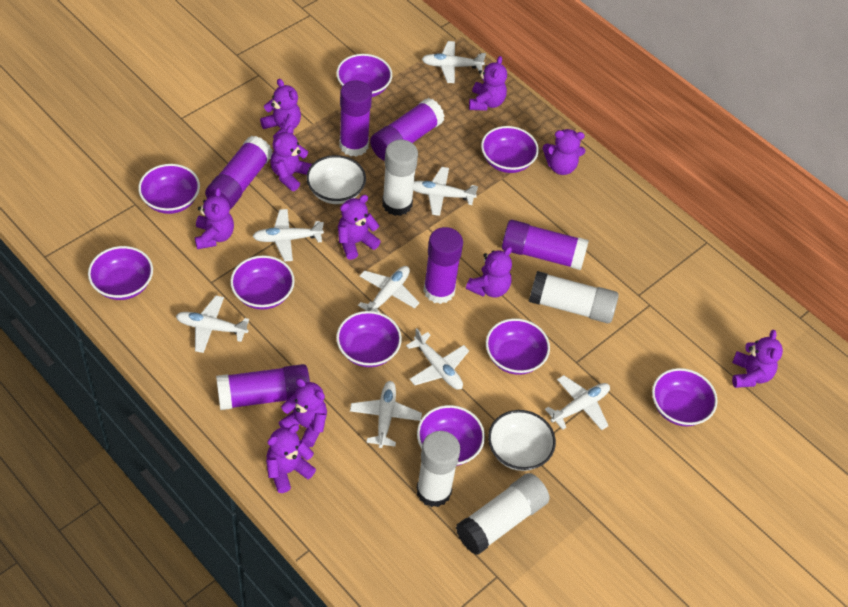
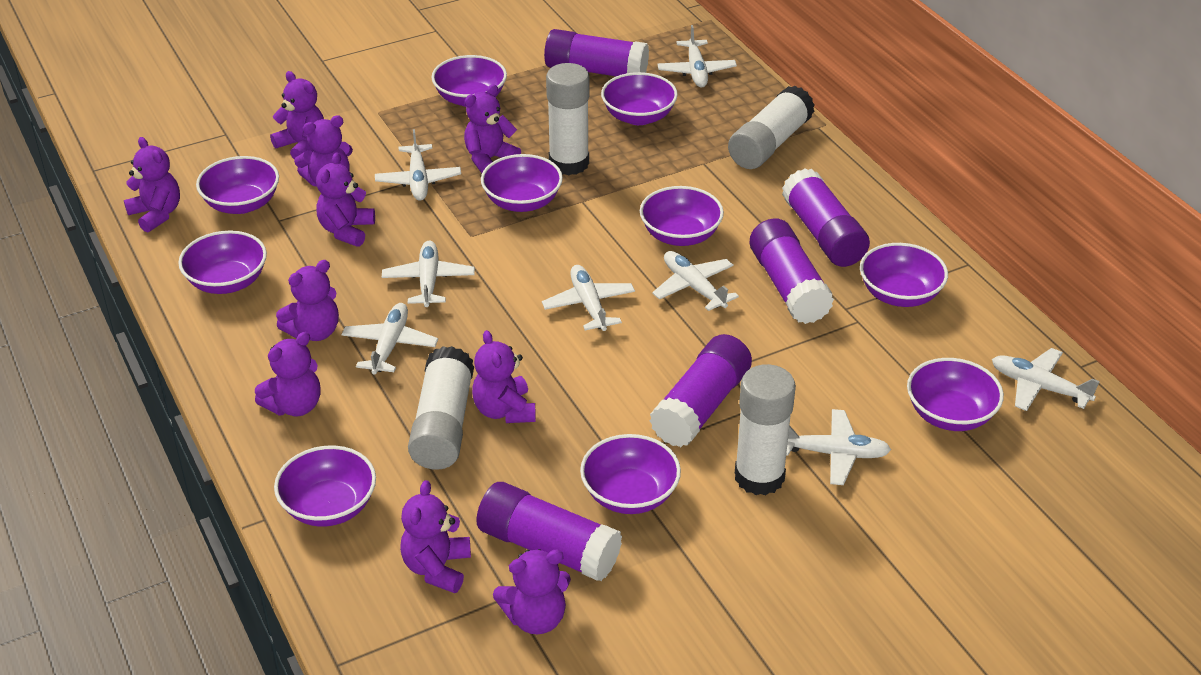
purple bowl: 9 -> 10
purple glue stick: 6 -> 5
white bowl: 2 -> 0

